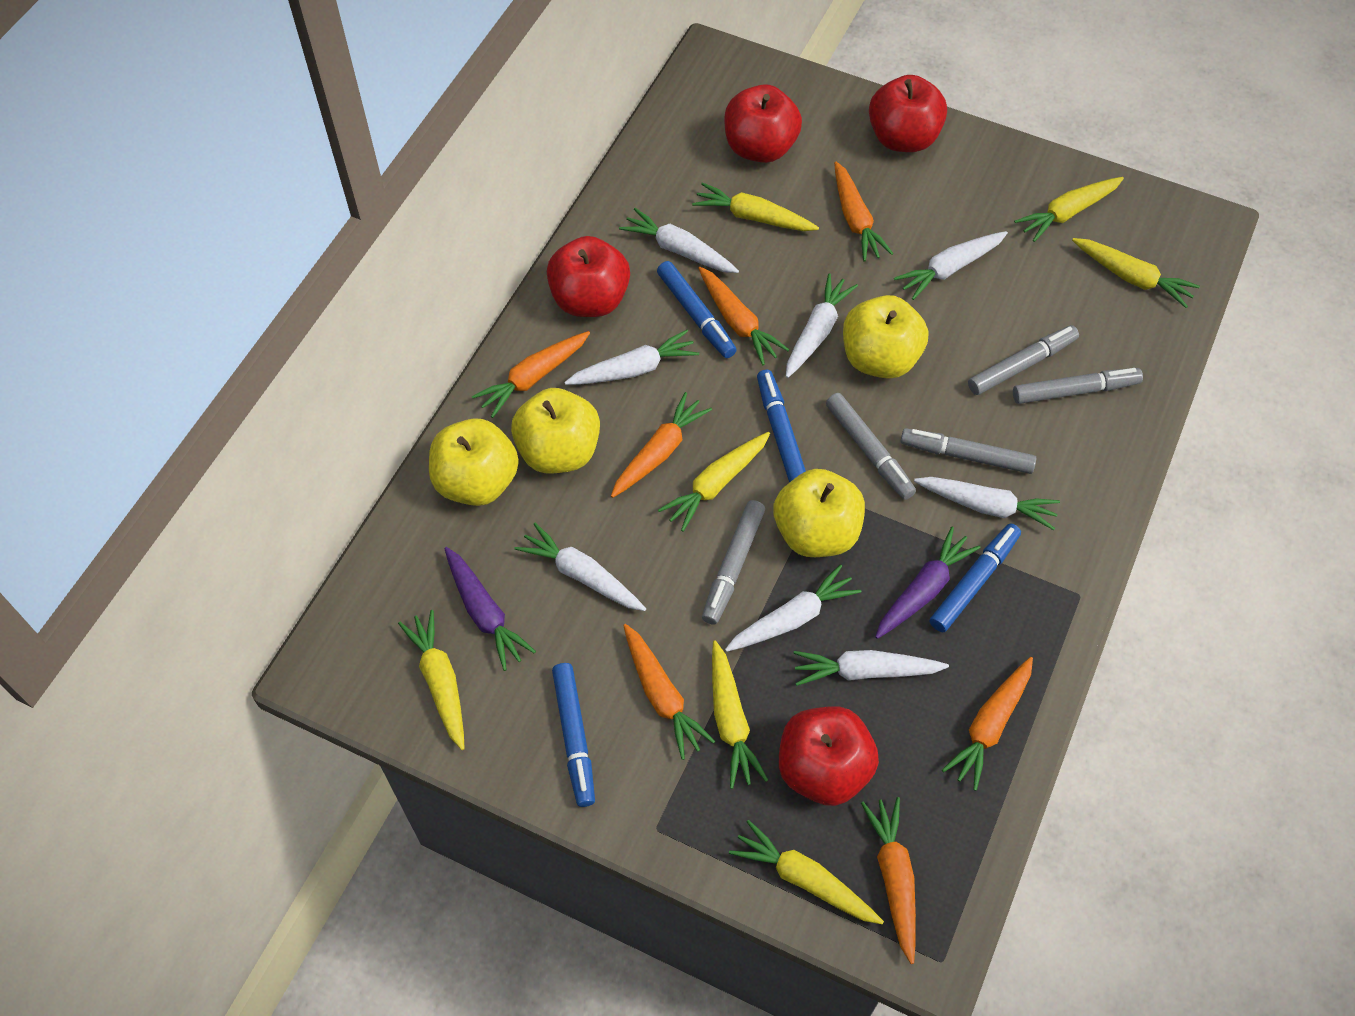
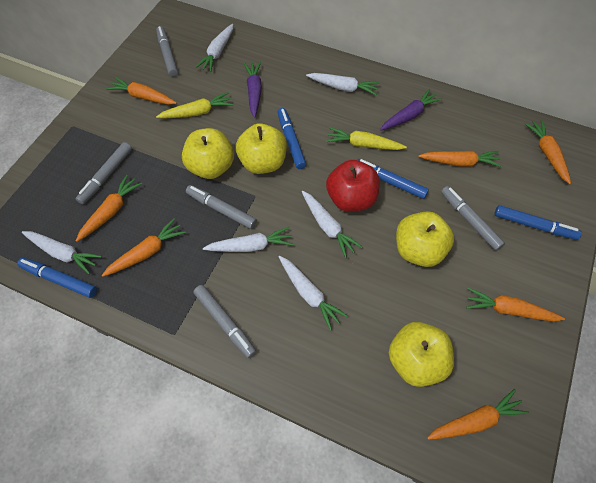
red apple: 4 -> 1
white carrot: 8 -> 6
yellow carrot: 7 -> 2

